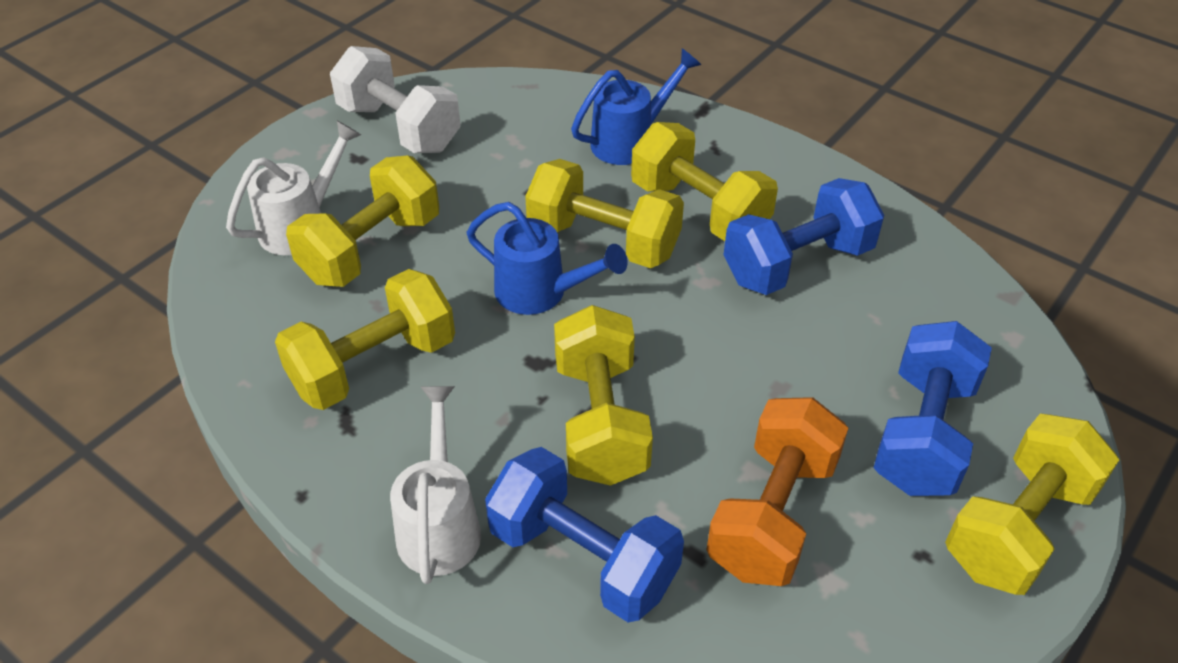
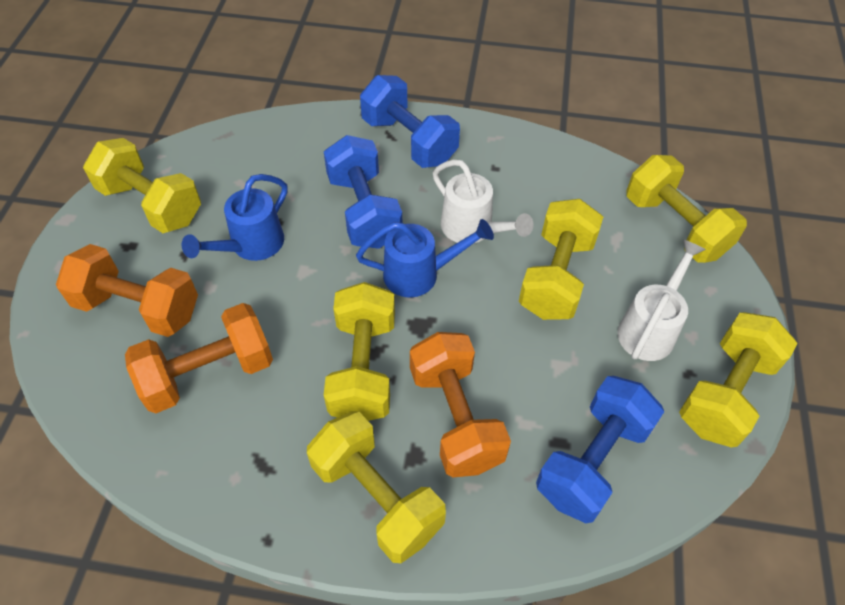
orange dumbbell: 1 -> 3
white dumbbell: 1 -> 0

